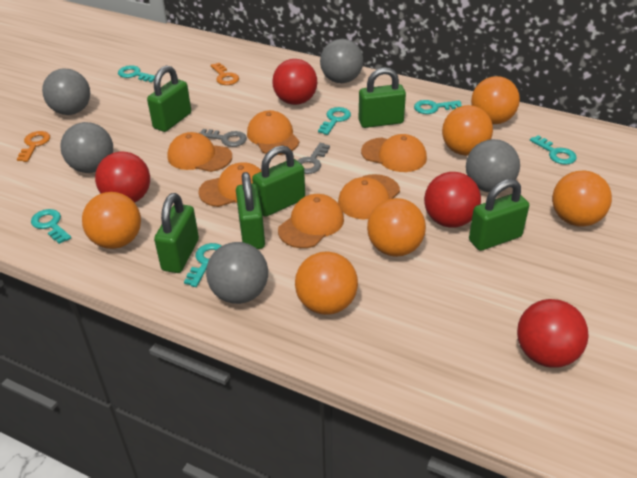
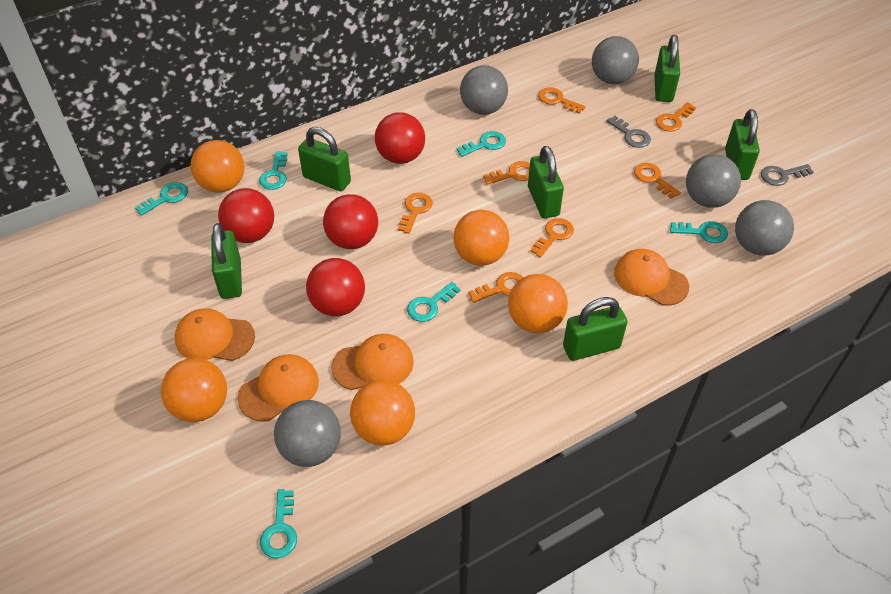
orange ball: 6 -> 5
orange cap: 6 -> 4
orange key: 2 -> 7

